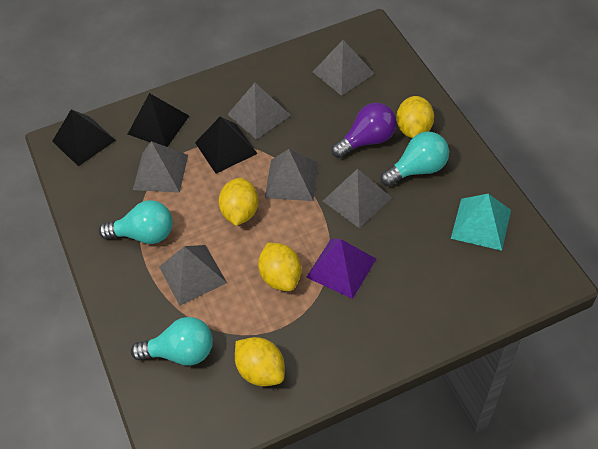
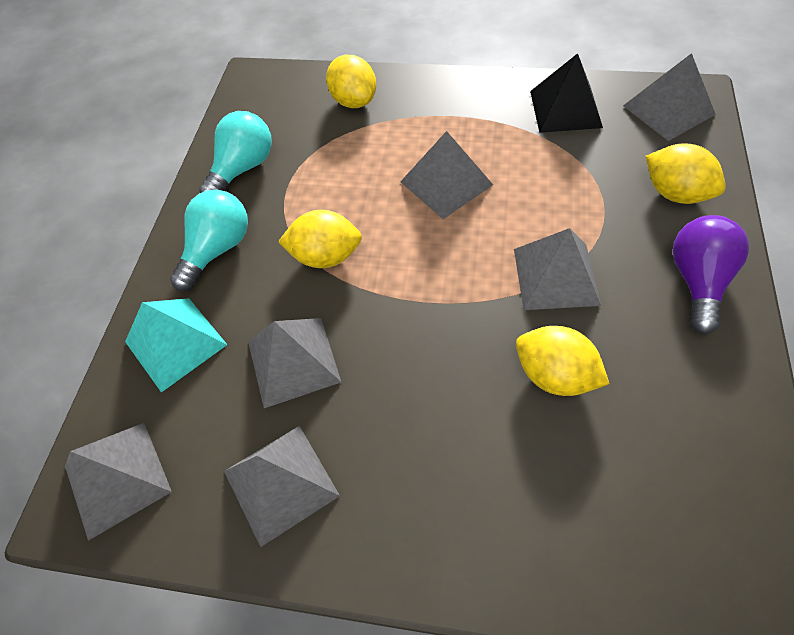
black pyramid: 3 -> 1
purple pyramid: 1 -> 0
turquoise light bulb: 3 -> 2

